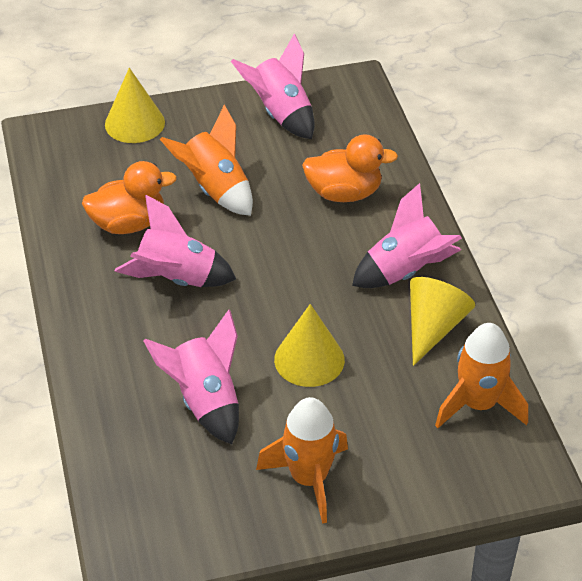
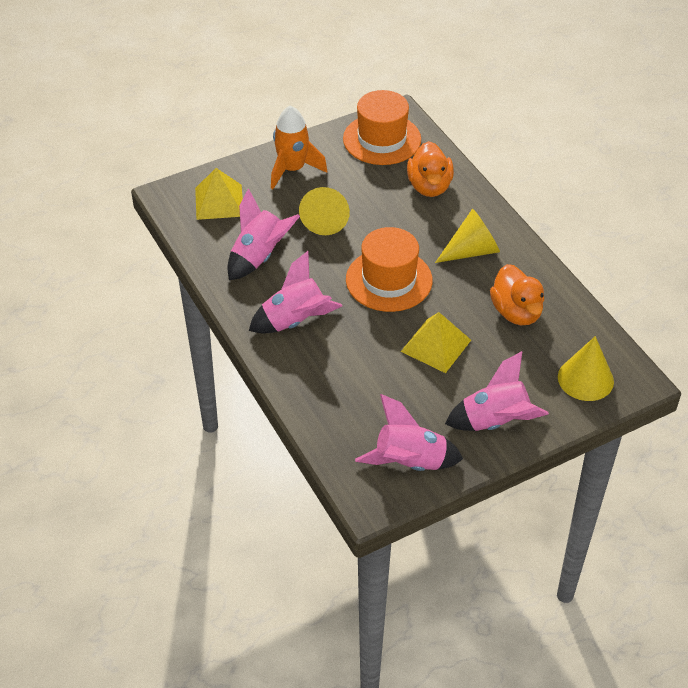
orange hat: 0 -> 2
orange rocket: 3 -> 1
yellow pyramid: 0 -> 2

